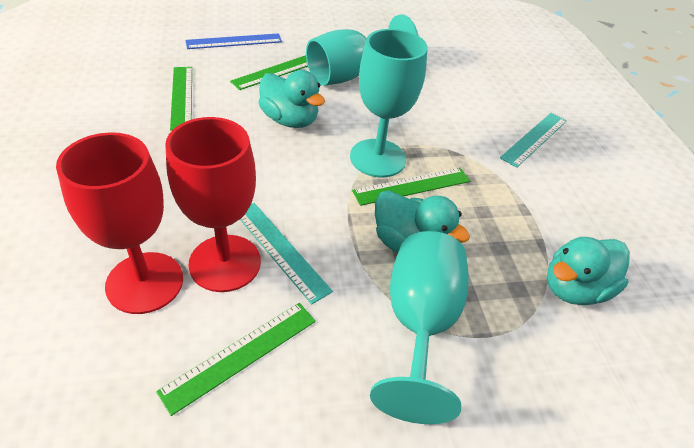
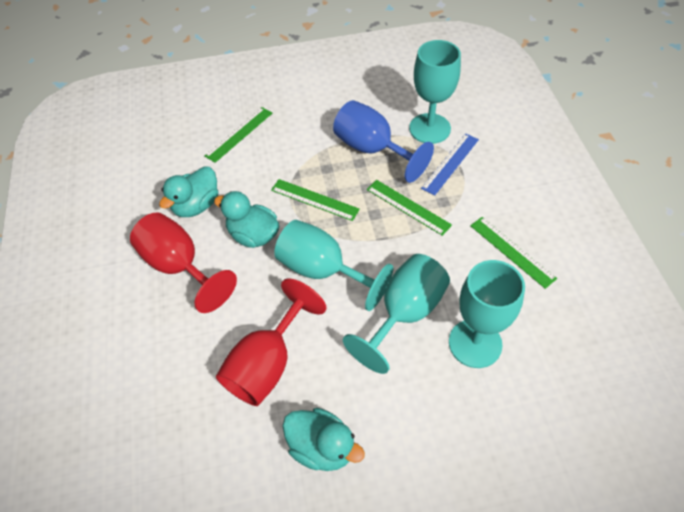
blue goblet: 0 -> 1
turquoise goblet: 3 -> 4
turquoise ruler: 2 -> 0

